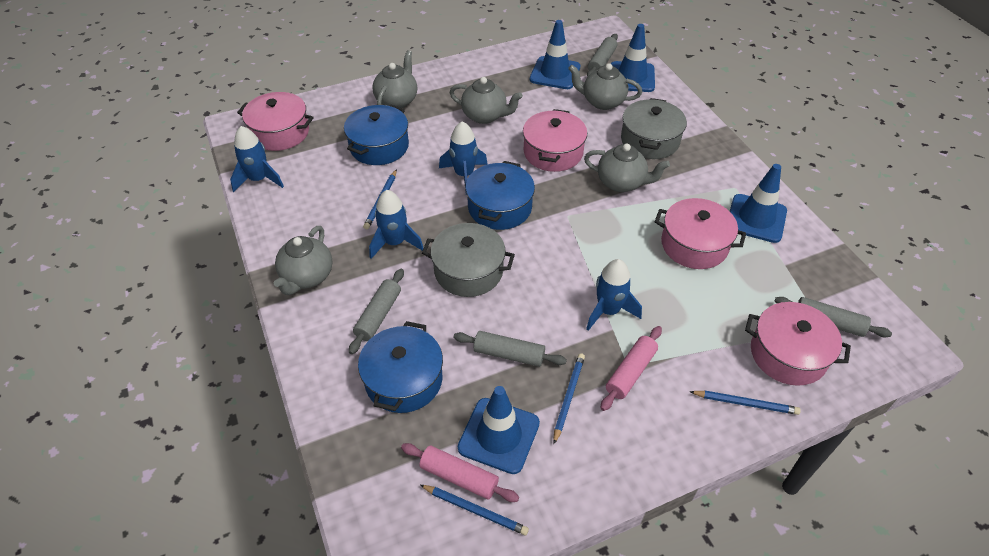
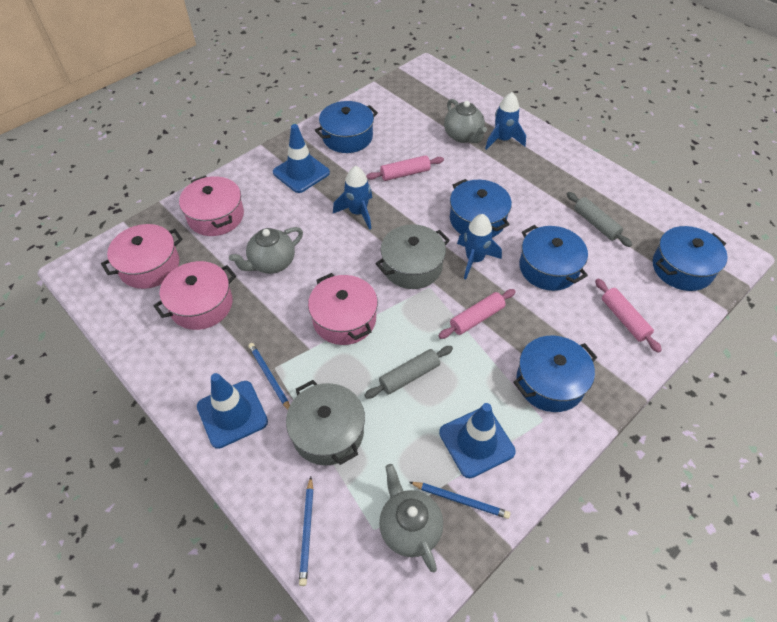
blue pencil: 4 -> 3
blue pot: 3 -> 5
blue rocket: 4 -> 3
blue traffic cone: 4 -> 3
grey rolling pin: 4 -> 2
grey teapot: 5 -> 3
pink rolling pin: 2 -> 3

